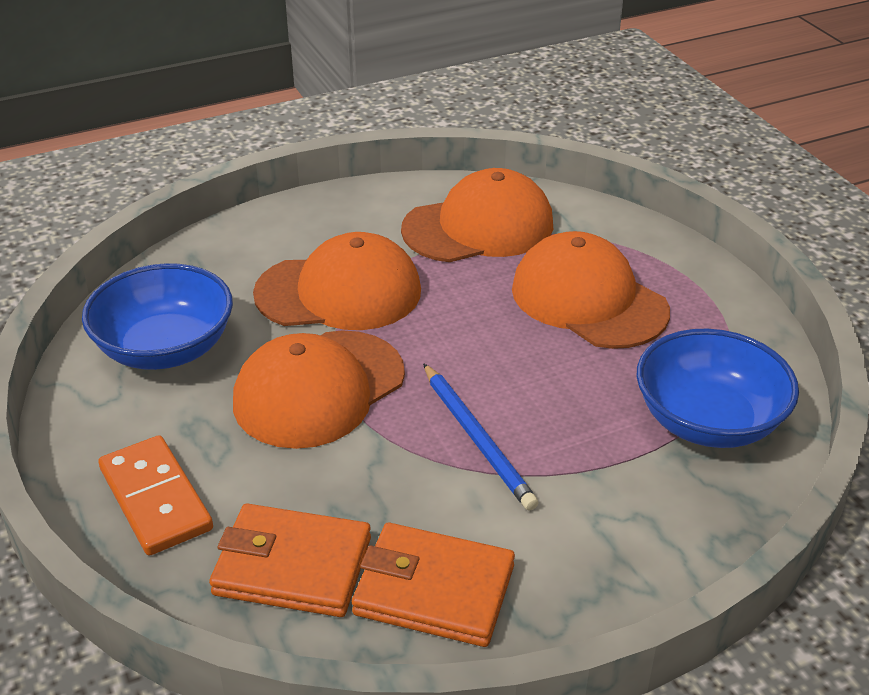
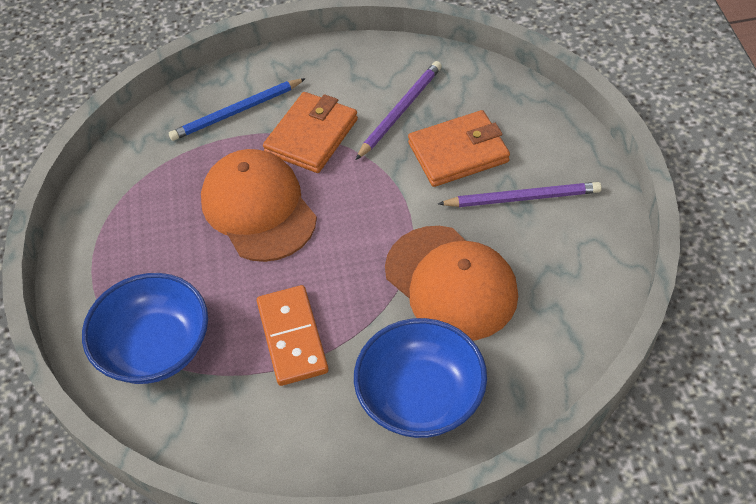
orange cap: 4 -> 2
purple pencil: 0 -> 2

